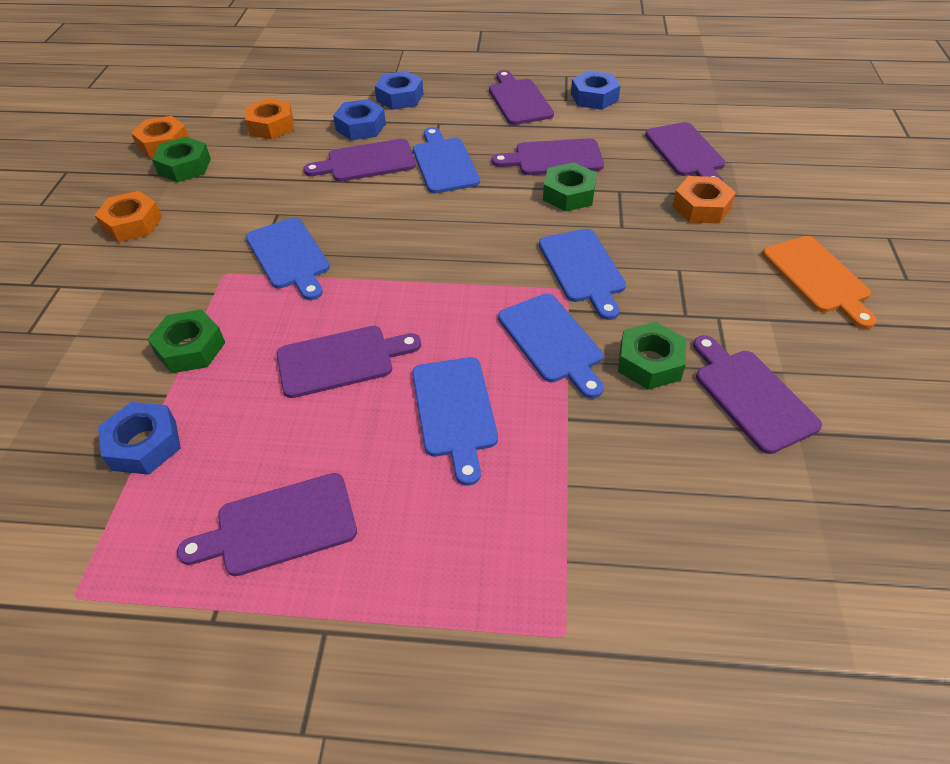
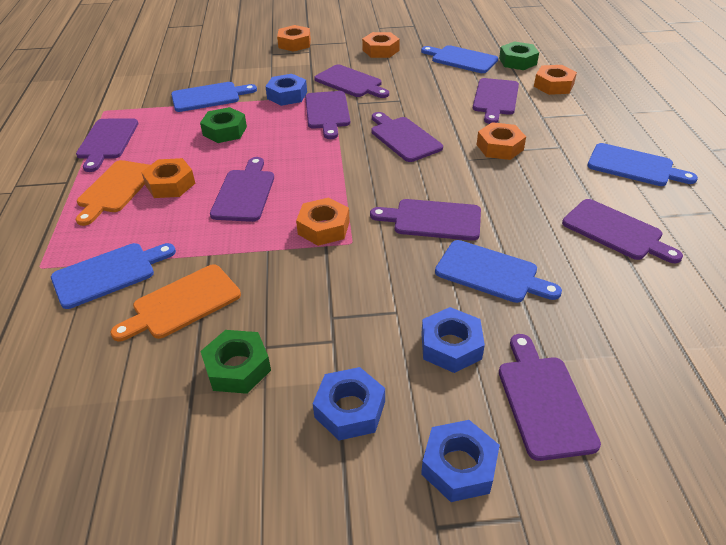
green nut: 4 -> 3
orange cutting board: 1 -> 2
orange nut: 4 -> 6
purple cutting board: 7 -> 9

